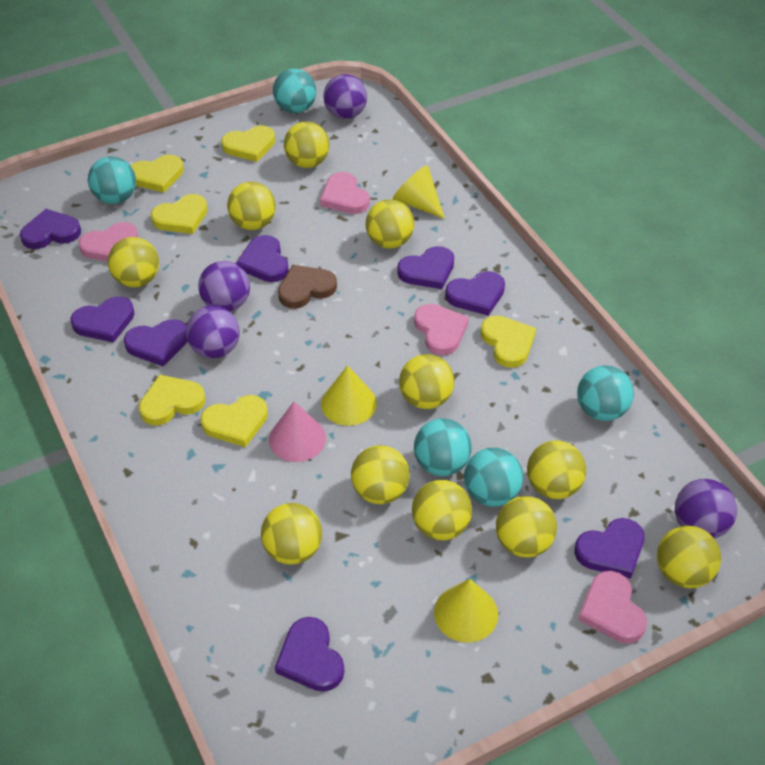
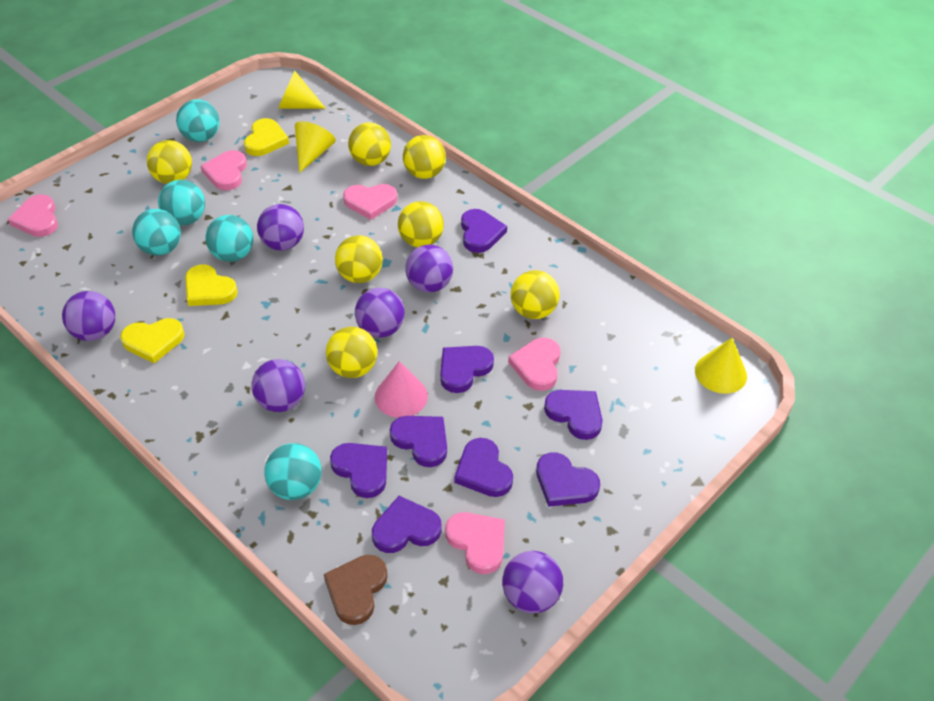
pink heart: 4 -> 5
purple ball: 4 -> 6
yellow ball: 11 -> 7
yellow heart: 6 -> 3

